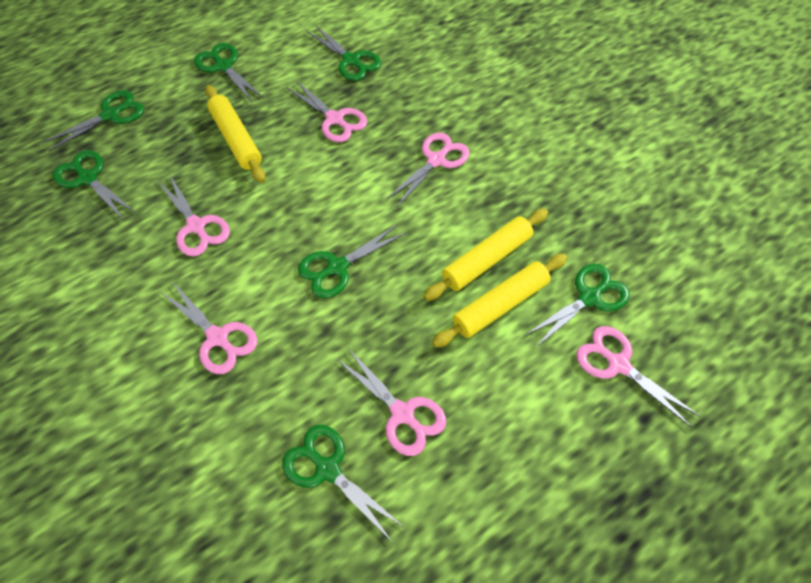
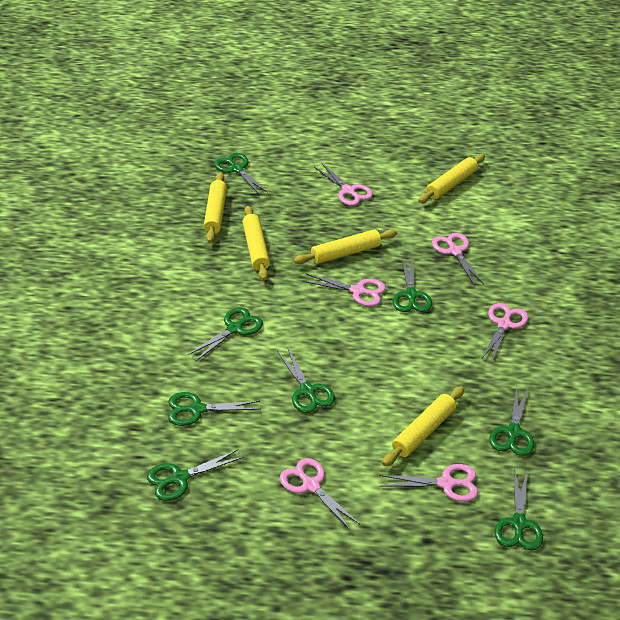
green scissors: 7 -> 8
yellow rolling pin: 3 -> 5

